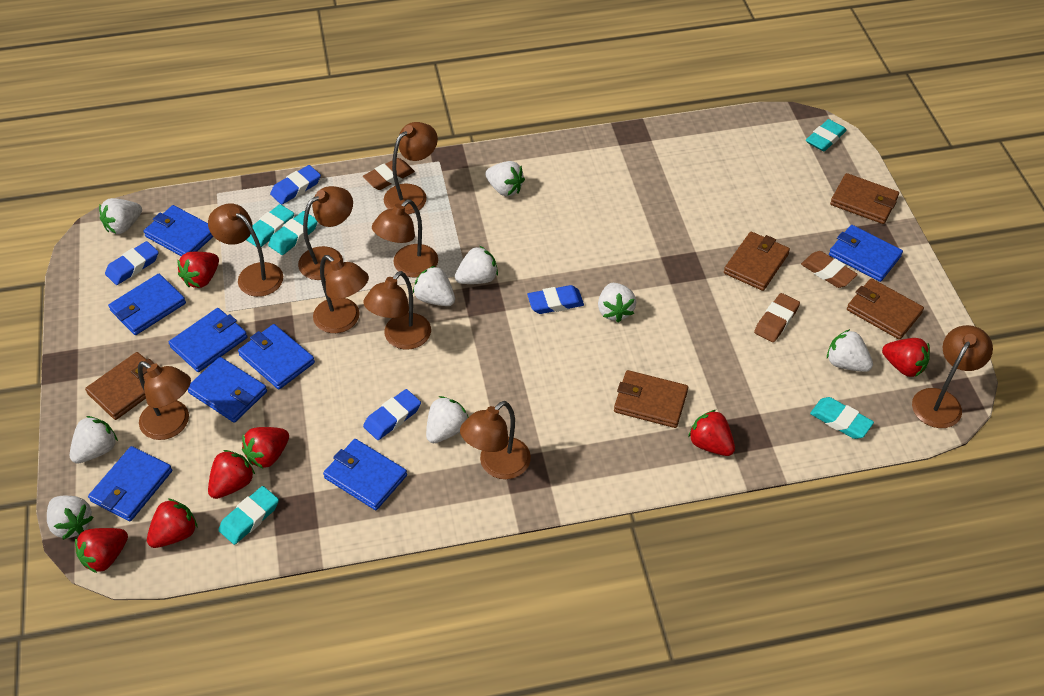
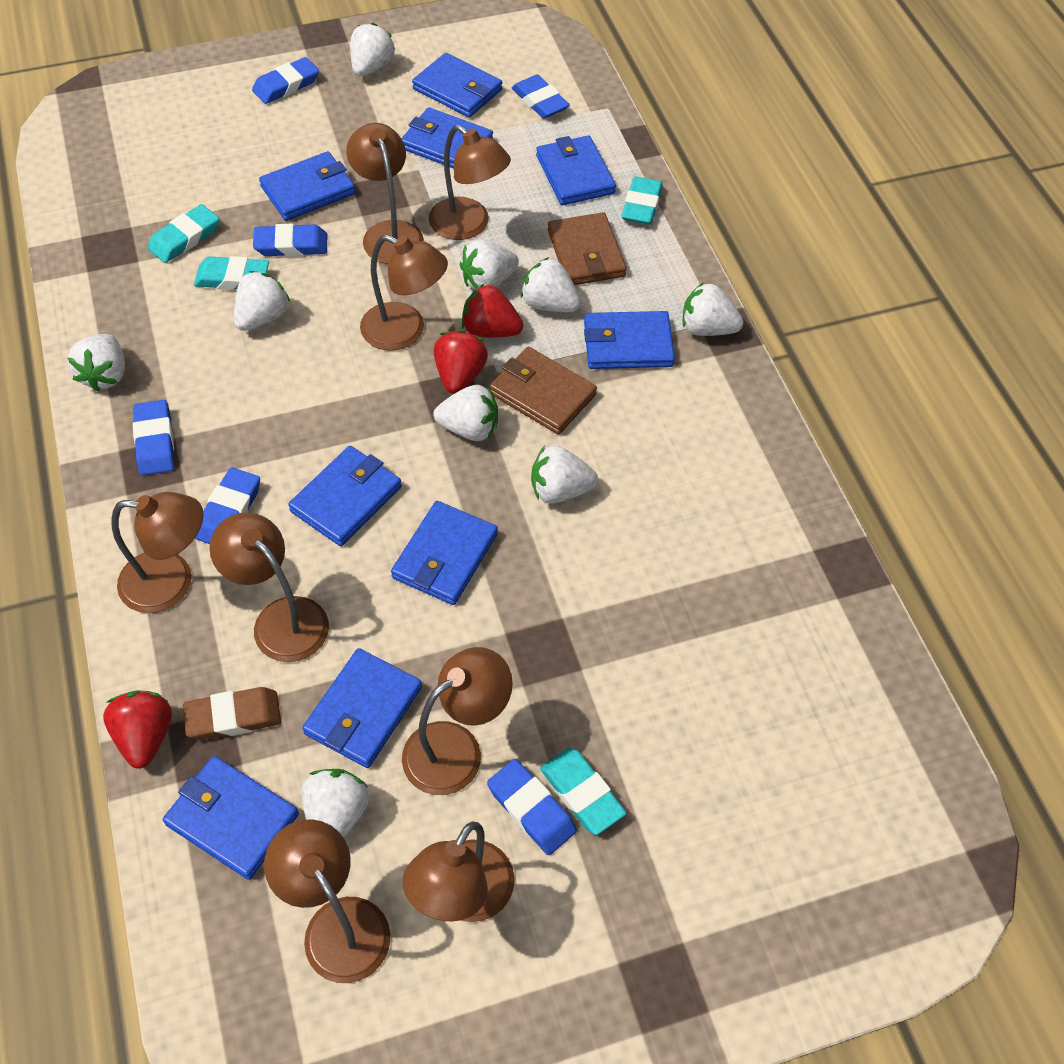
blue eraser: 4 -> 6
blue wallet: 8 -> 9
brown eraser: 3 -> 1
brown lamp: 9 -> 8
brown wallet: 5 -> 2
red strawberry: 7 -> 3
turquoise eraser: 5 -> 4

